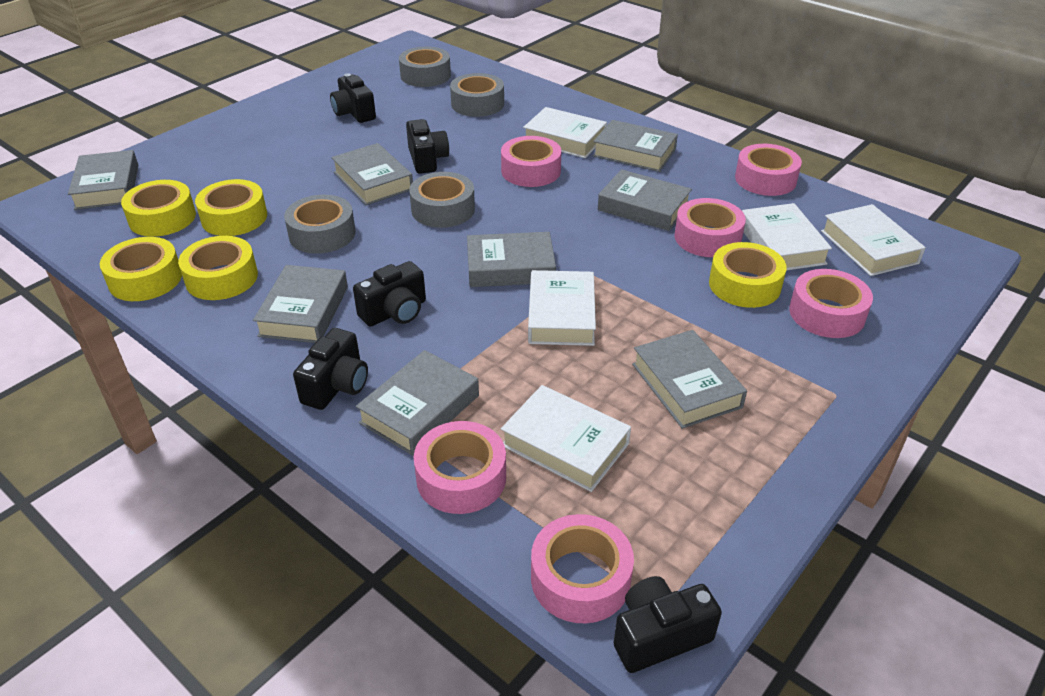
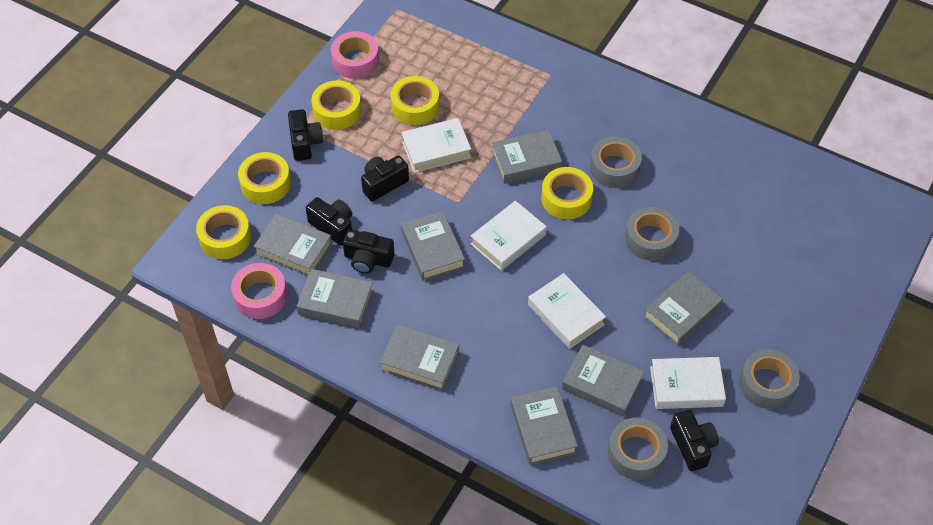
pink tape: 6 -> 2
white book: 5 -> 4

